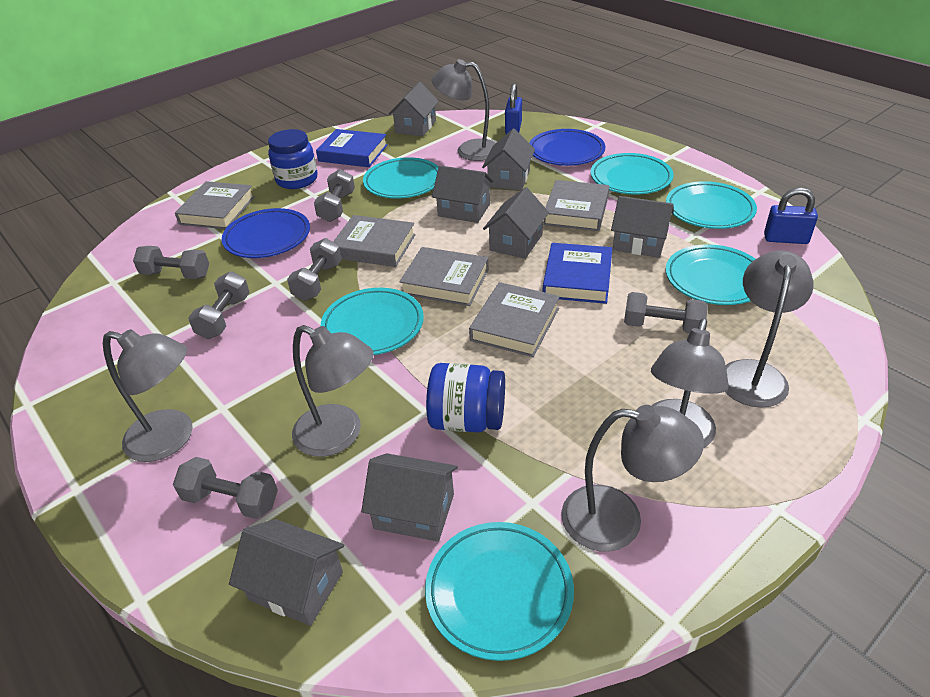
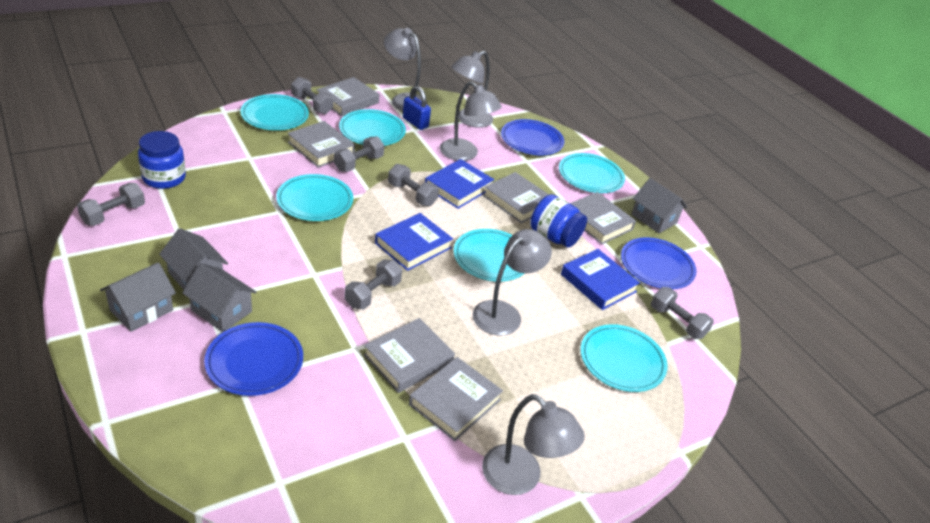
blue book: 2 -> 3
blue padlock: 2 -> 1
blue plate: 2 -> 3
grey book: 5 -> 6
grey house: 7 -> 4
grey lamp: 6 -> 5

